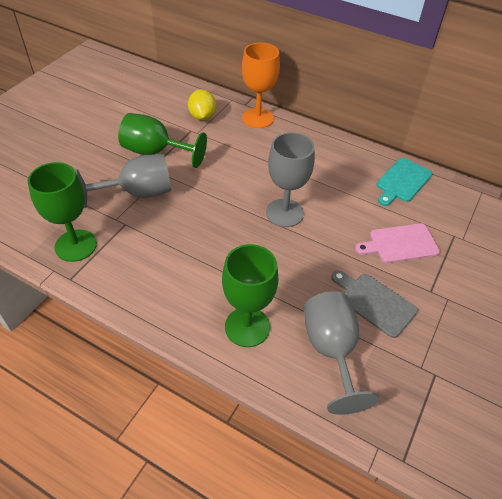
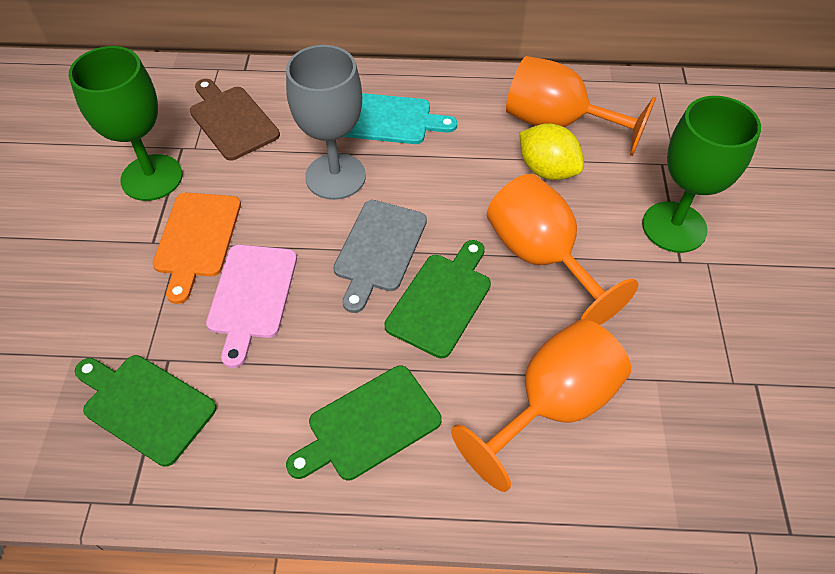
brown cutting board: 0 -> 1
green cutting board: 0 -> 3
green goblet: 3 -> 2
grey goblet: 3 -> 1
orange cutting board: 0 -> 1
orange goblet: 1 -> 3

